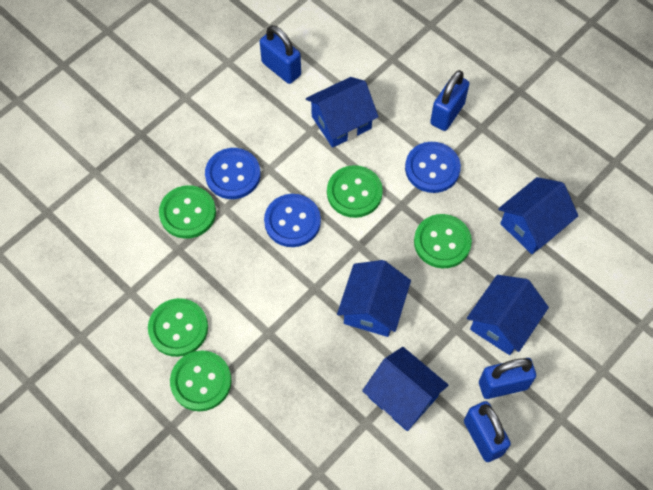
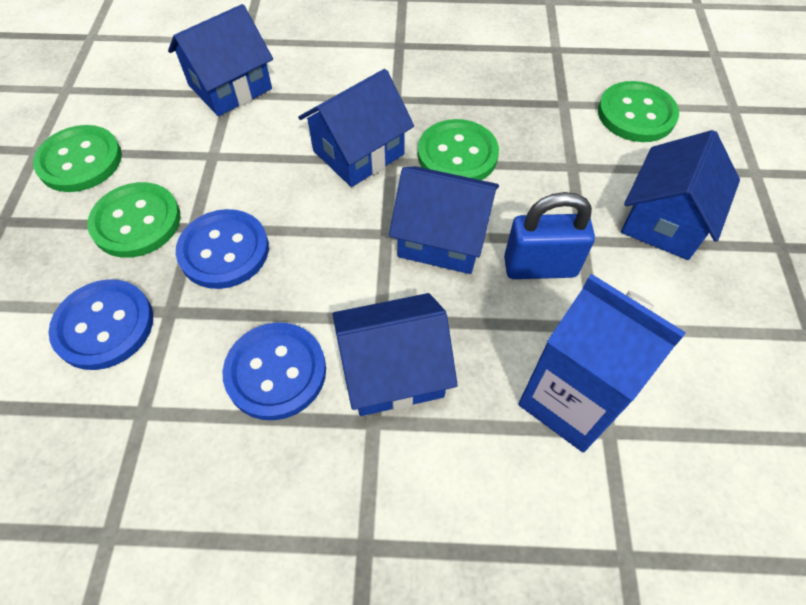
blue carton: 0 -> 1
blue padlock: 4 -> 1
green button: 5 -> 4

